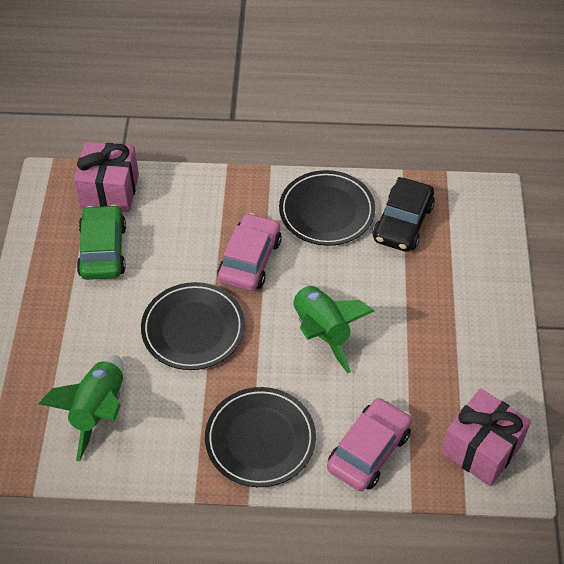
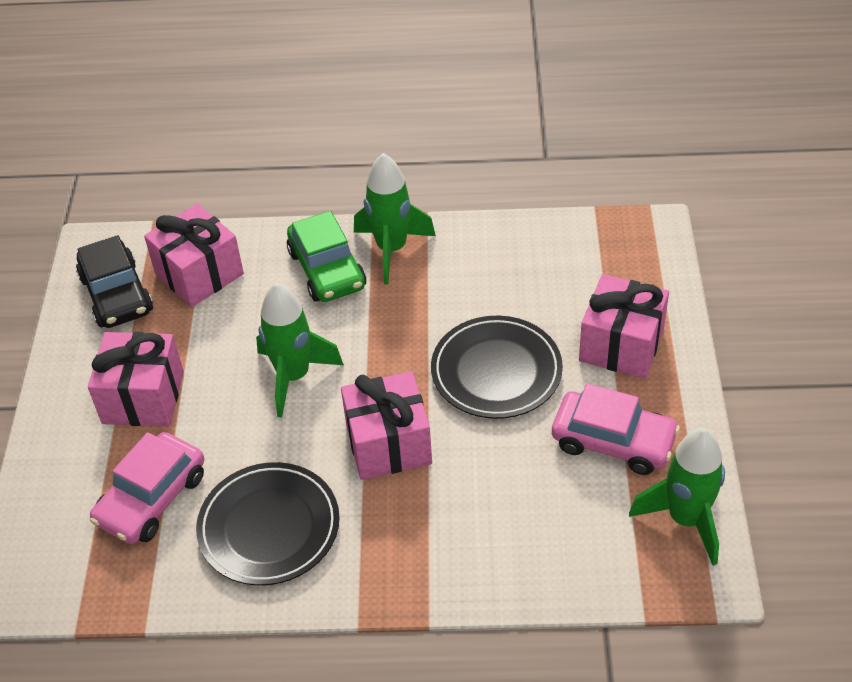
black plate: 3 -> 2
green rocket: 2 -> 3
pink gift: 2 -> 4

